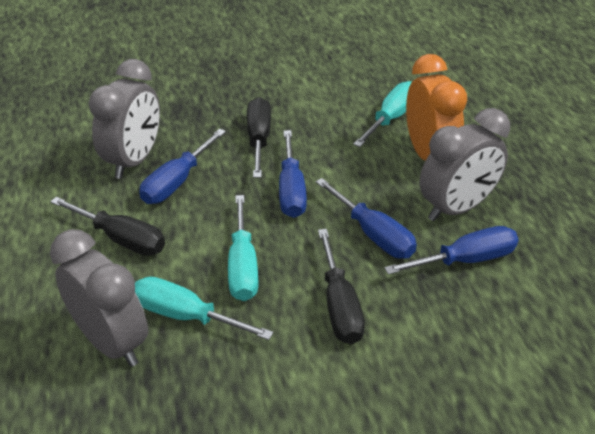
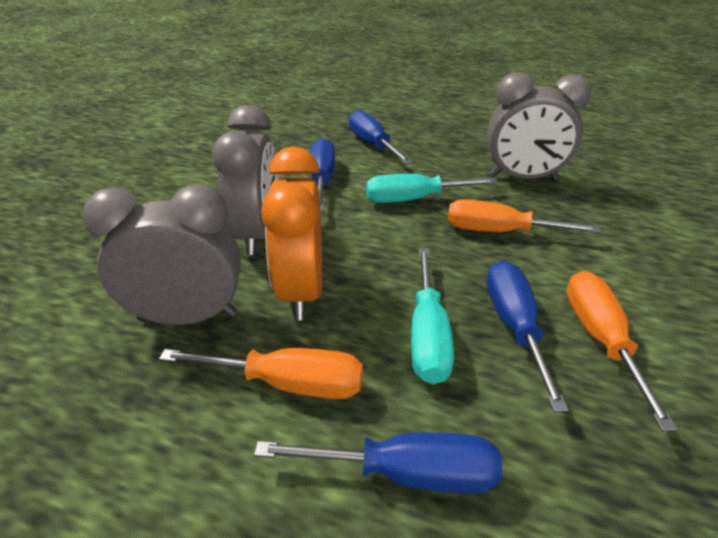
black screwdriver: 3 -> 0
orange screwdriver: 0 -> 3
turquoise screwdriver: 3 -> 2

